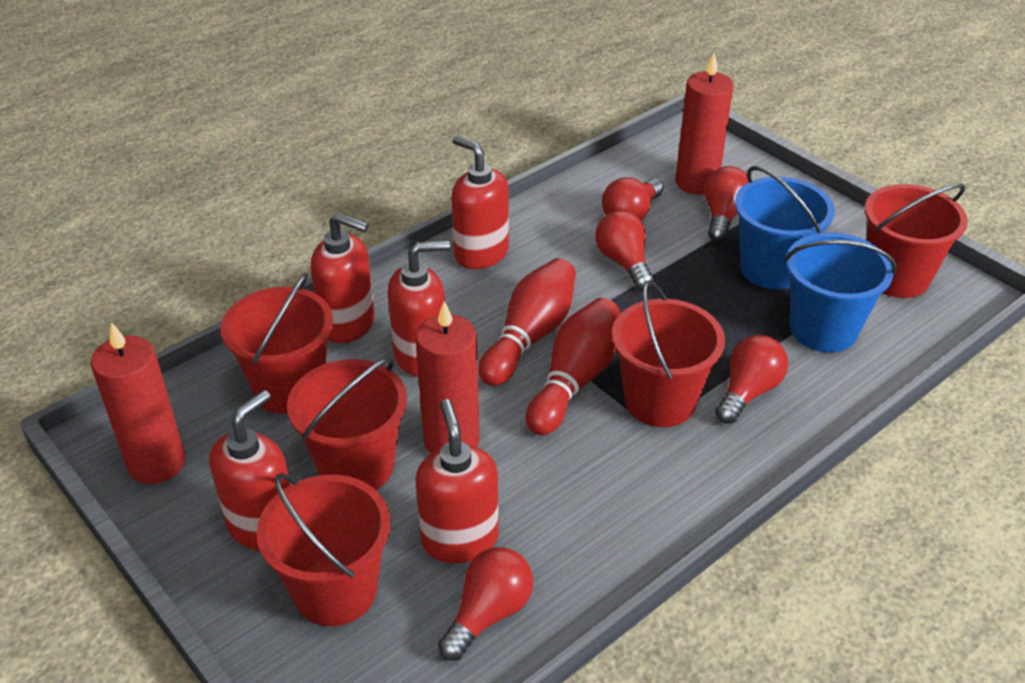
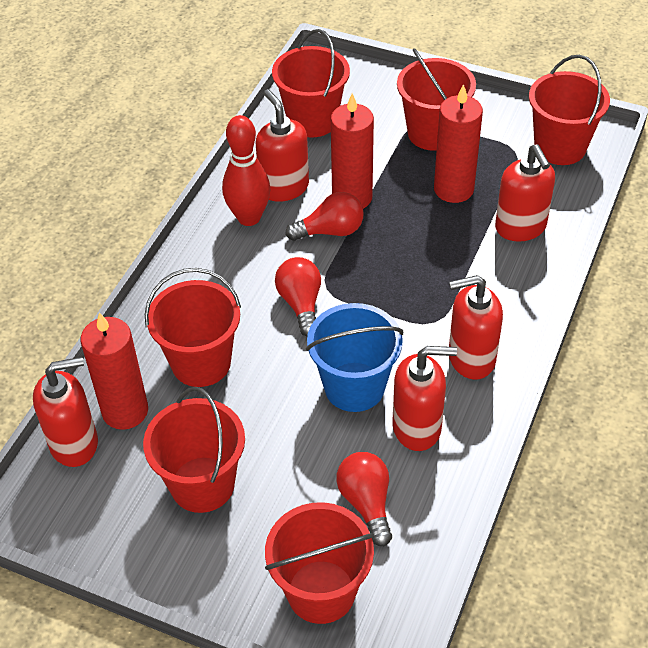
blue bucket: 2 -> 1
red bowling pin: 2 -> 1
red bucket: 5 -> 6
red light bulb: 5 -> 3

